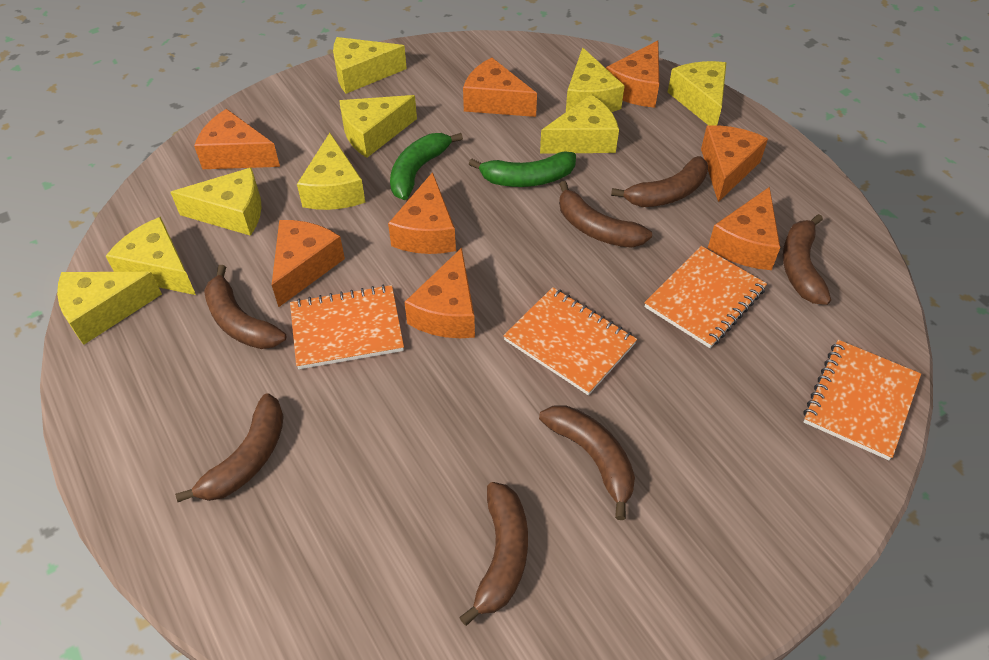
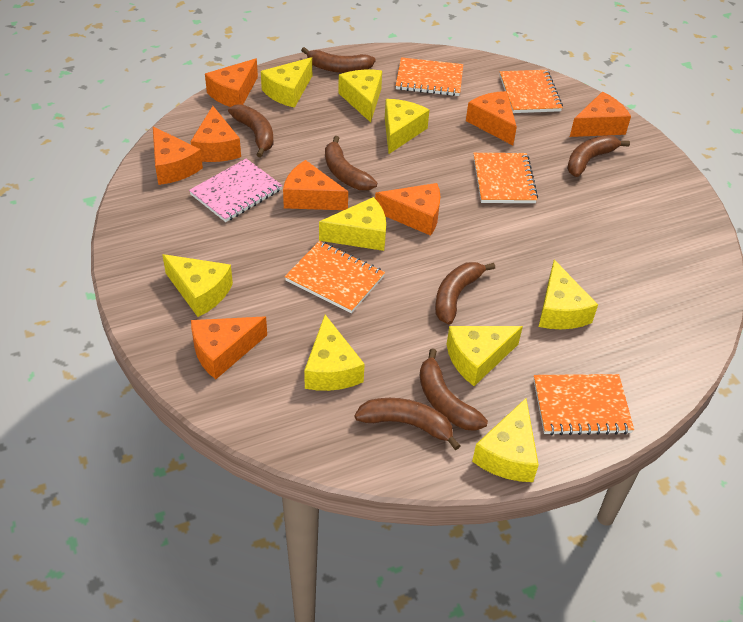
green banana: 2 -> 0
orange notebook: 4 -> 5
pink notebook: 0 -> 1

